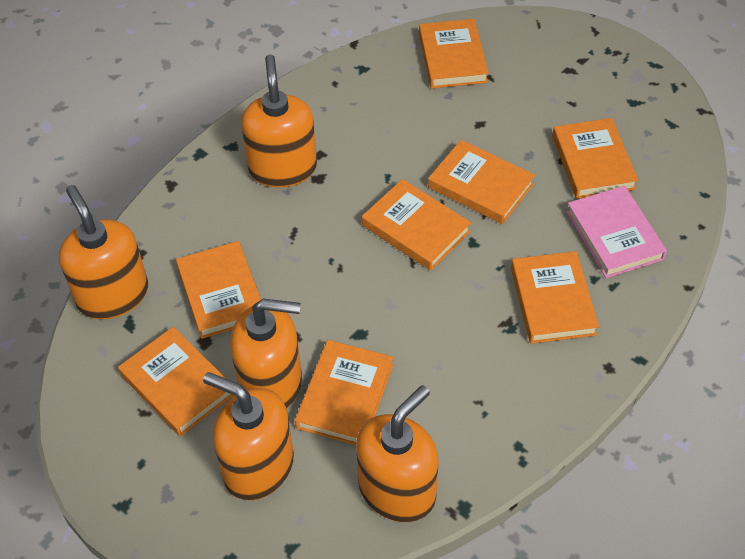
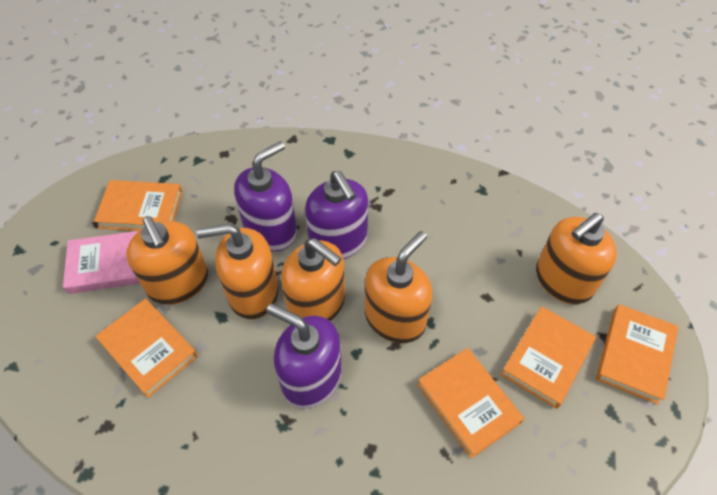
orange book: 8 -> 5
purple soap dispenser: 0 -> 3

